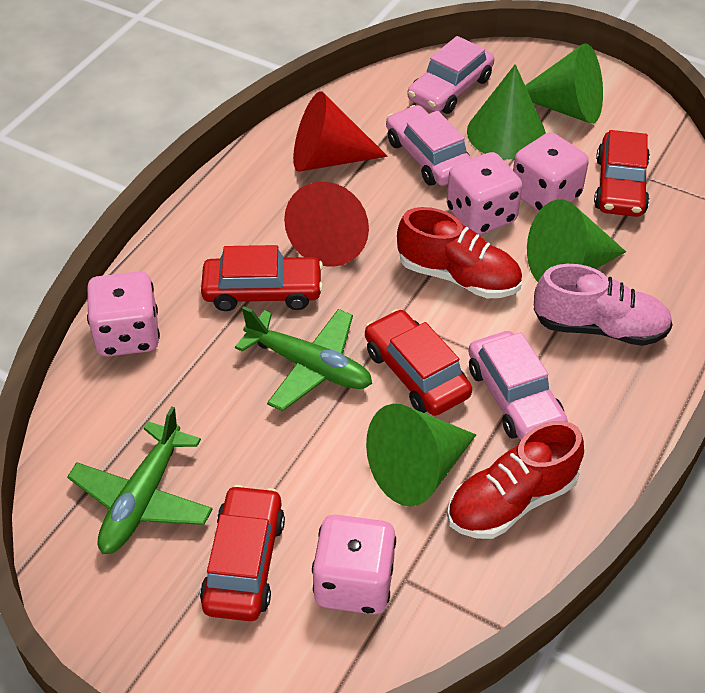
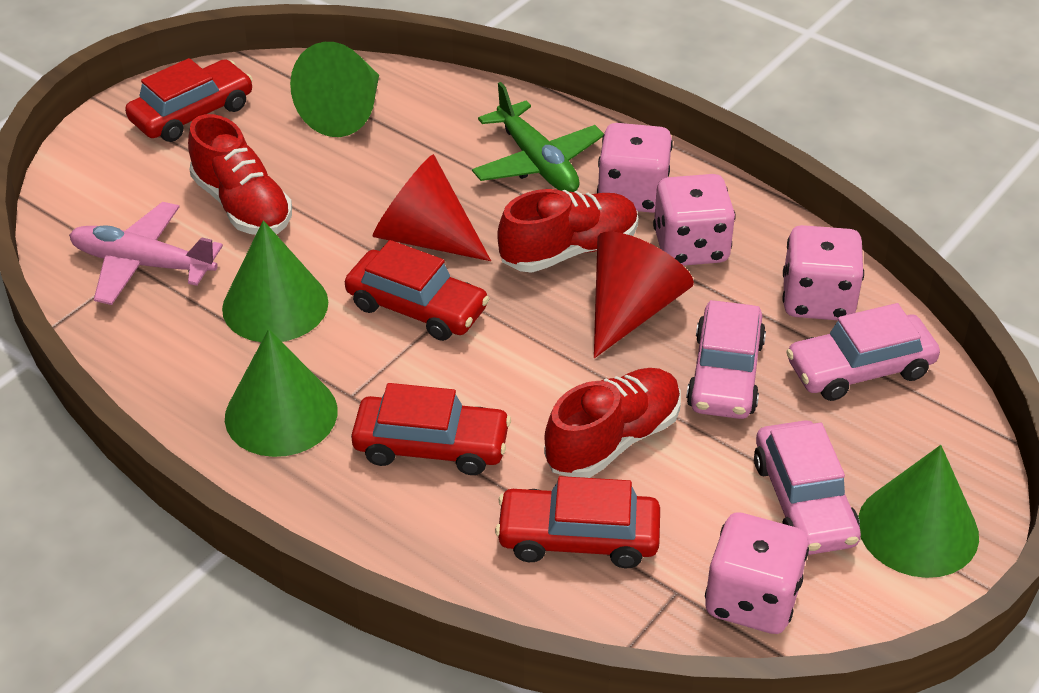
green plane: 2 -> 1
pink plane: 0 -> 1
pink shoe: 1 -> 0
red shoe: 2 -> 3

